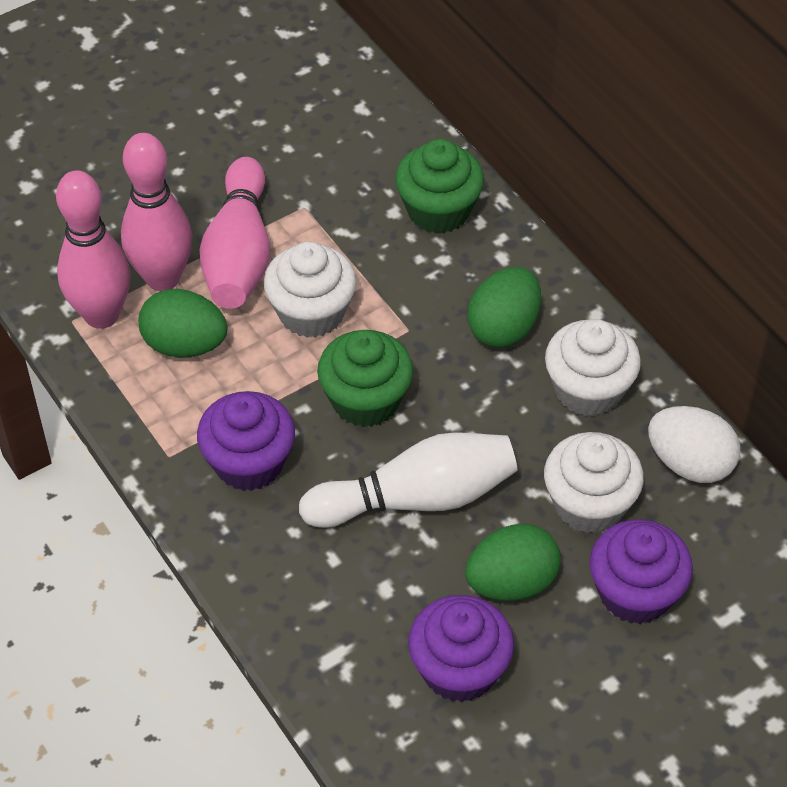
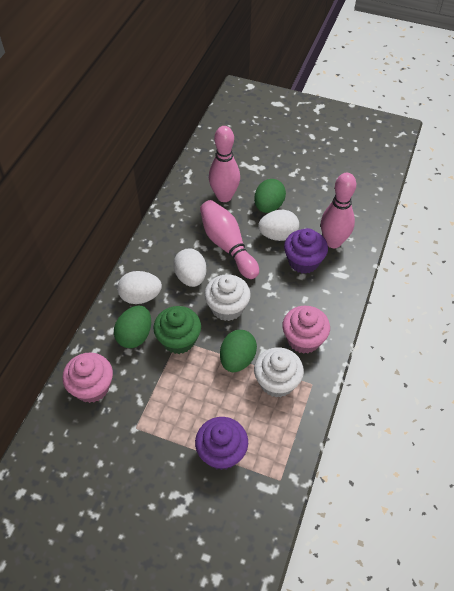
green cupcake: 2 -> 1
pink cupcake: 0 -> 2
purple cupcake: 3 -> 2
white bowling pin: 1 -> 0
white cupcake: 3 -> 2
white egg: 1 -> 3

